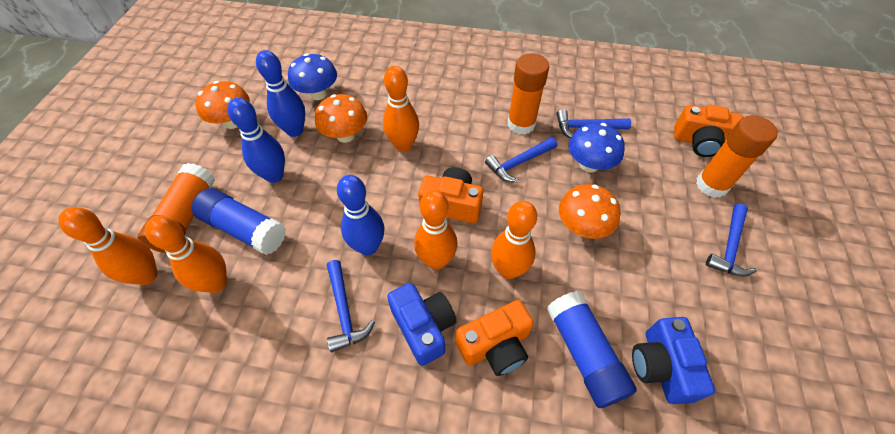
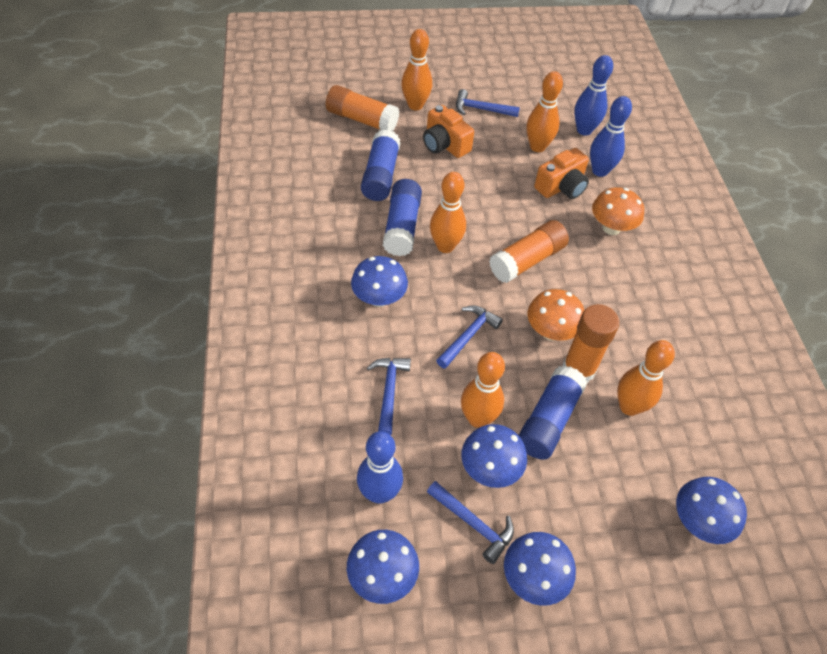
blue camera: 2 -> 0
blue glue stick: 2 -> 3
blue mushroom: 2 -> 5
orange camera: 3 -> 2
orange mushroom: 3 -> 2

